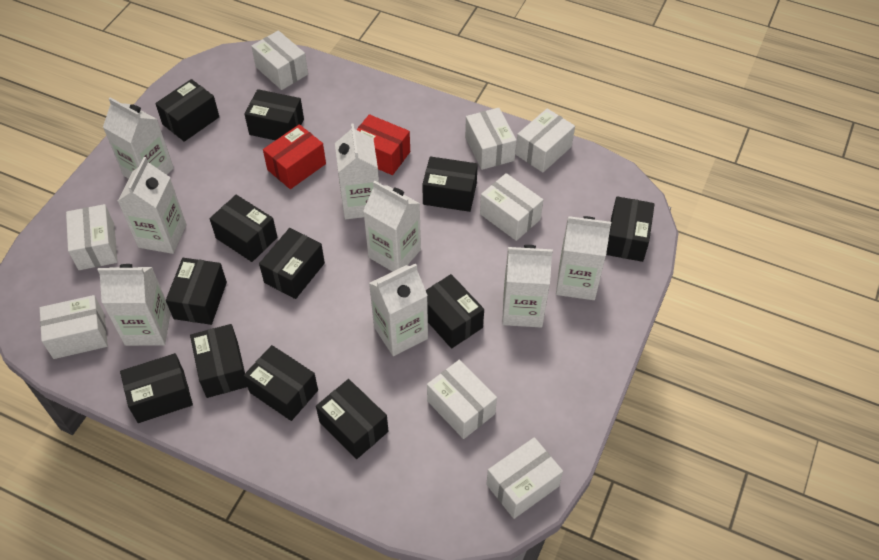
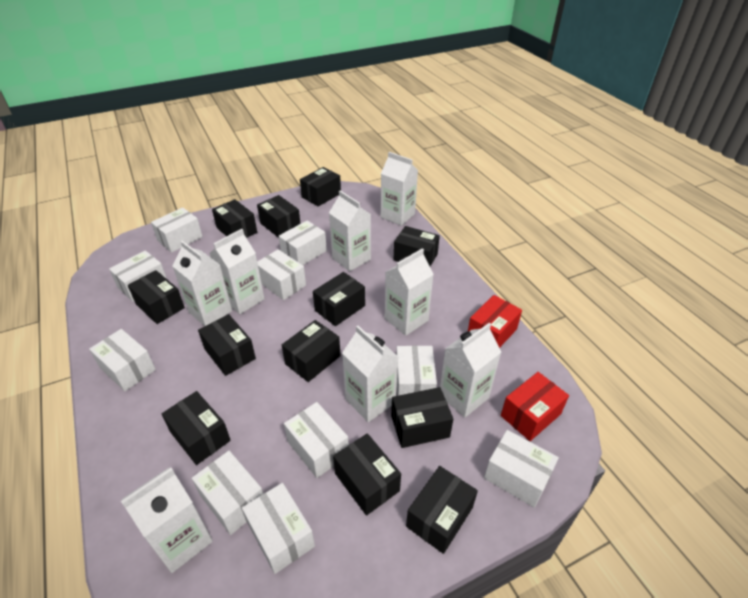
white box: 8 -> 10

